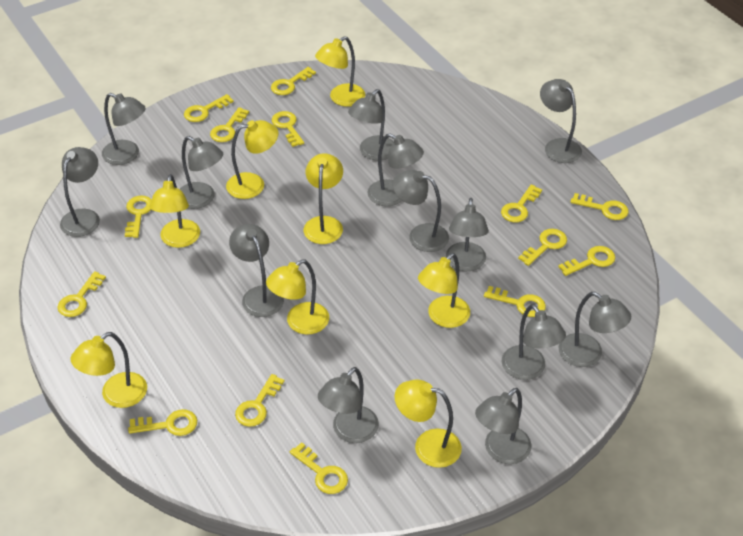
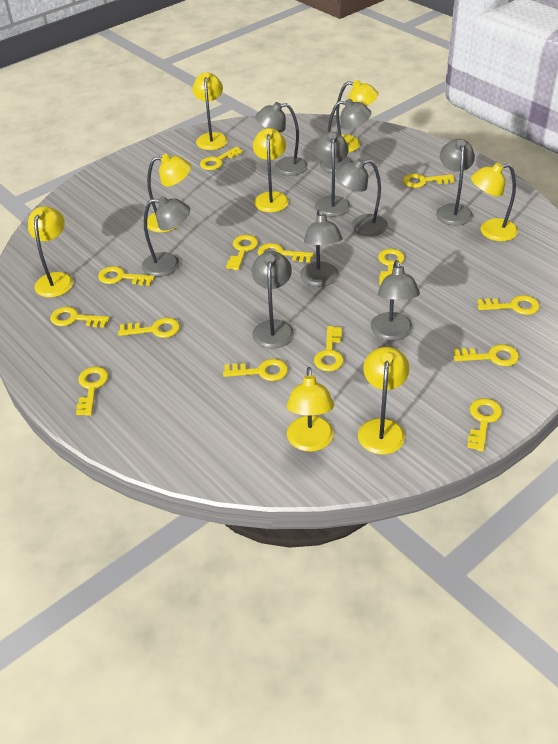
grey lamp: 13 -> 9

